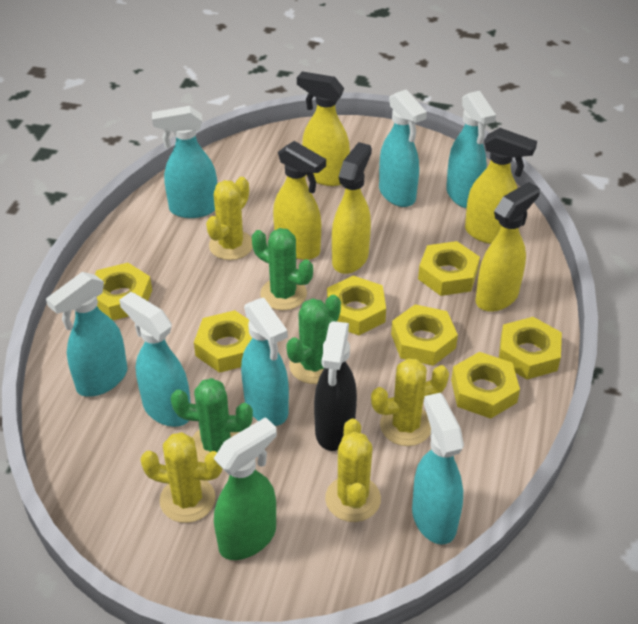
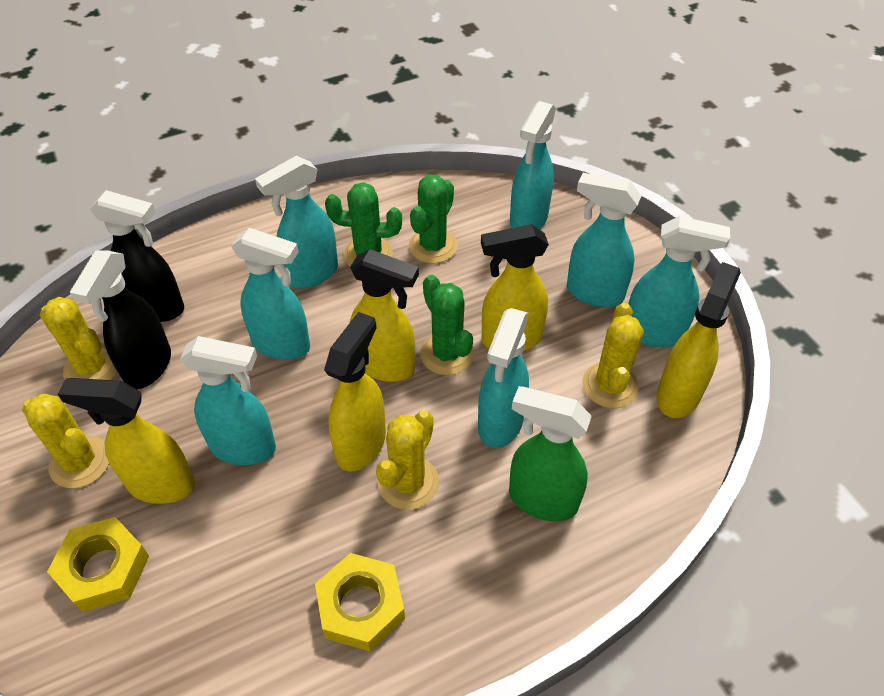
black spray bottle: 1 -> 2
yellow nut: 7 -> 2

